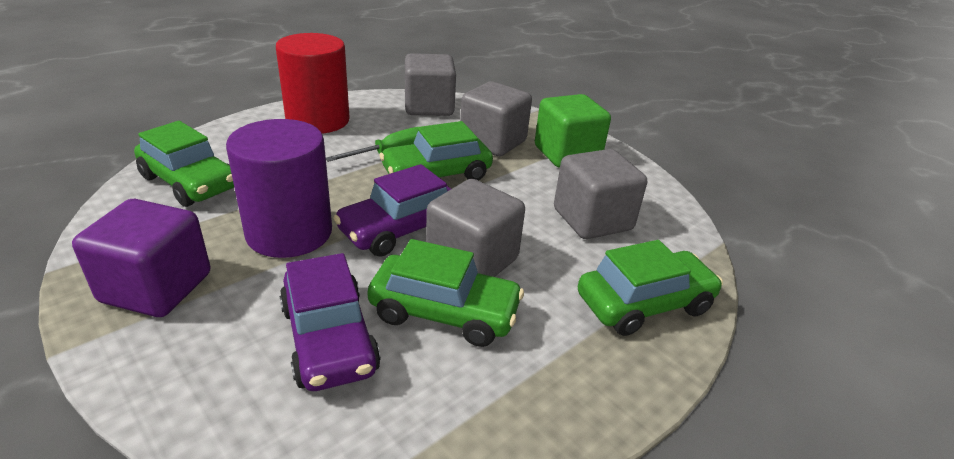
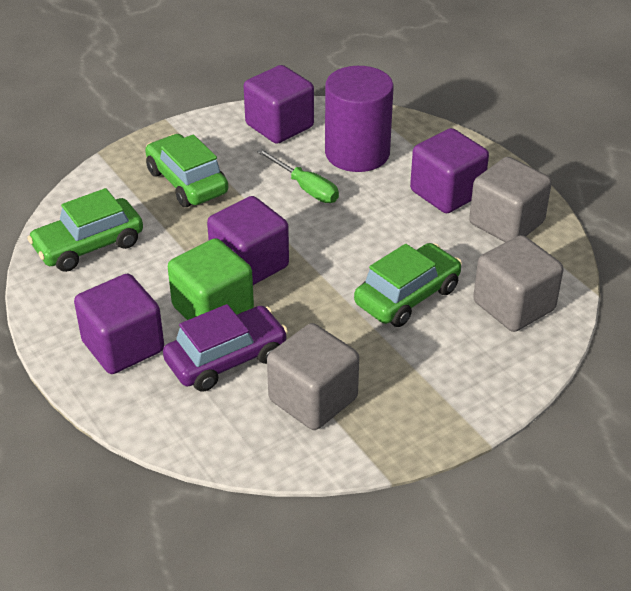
green car: 4 -> 3
grey cube: 4 -> 3
purple car: 2 -> 1
purple cube: 1 -> 4
red cylinder: 1 -> 0

